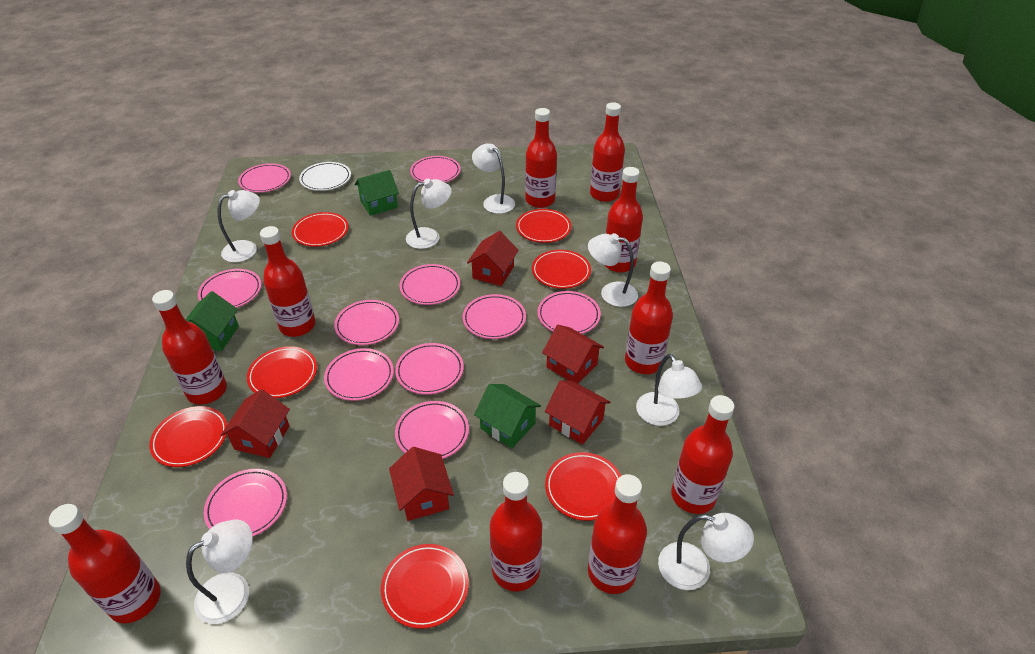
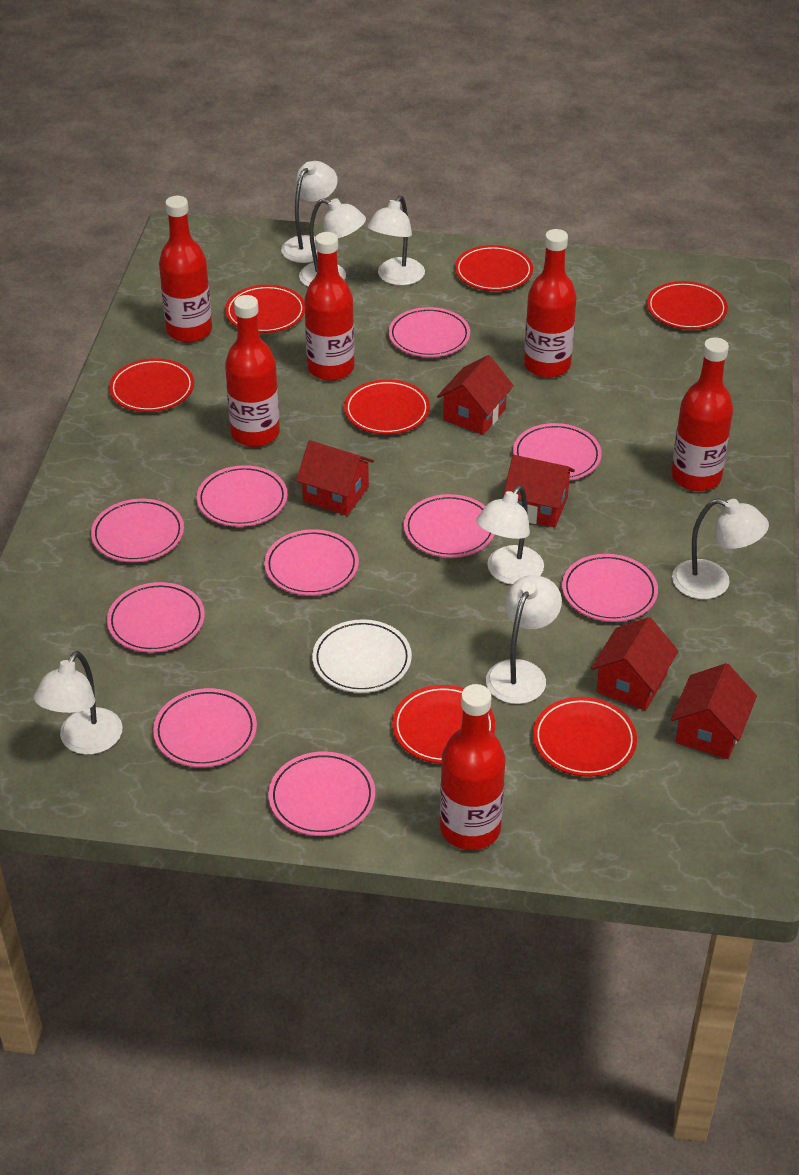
green house: 3 -> 0
pink plate: 11 -> 10
red bottle: 10 -> 6

